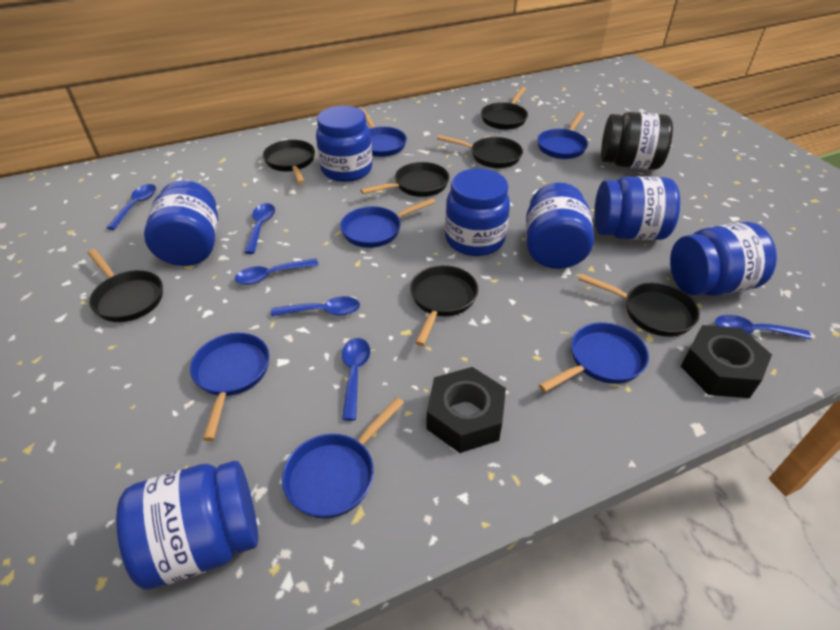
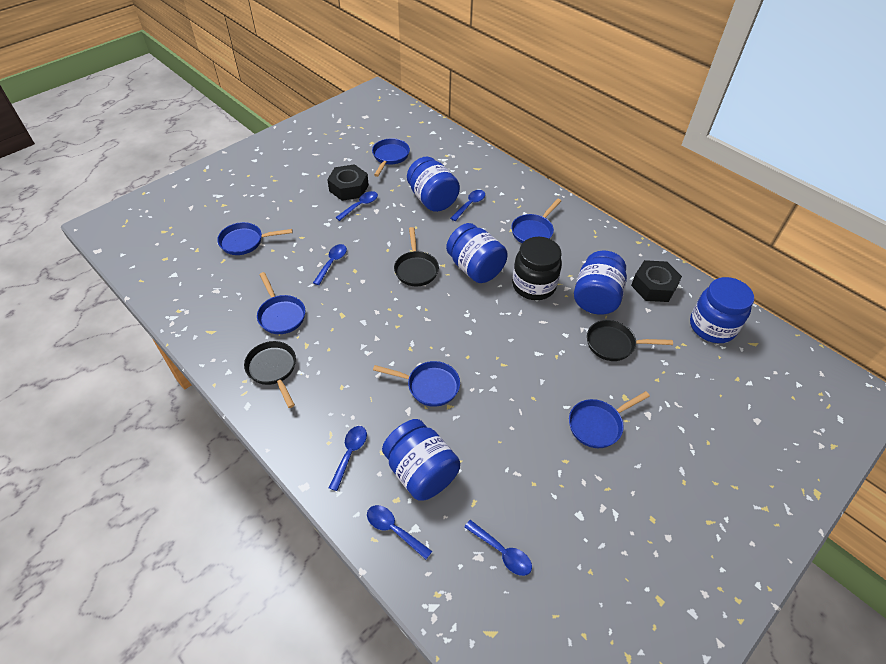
black pan: 7 -> 3
blue jar: 7 -> 5

